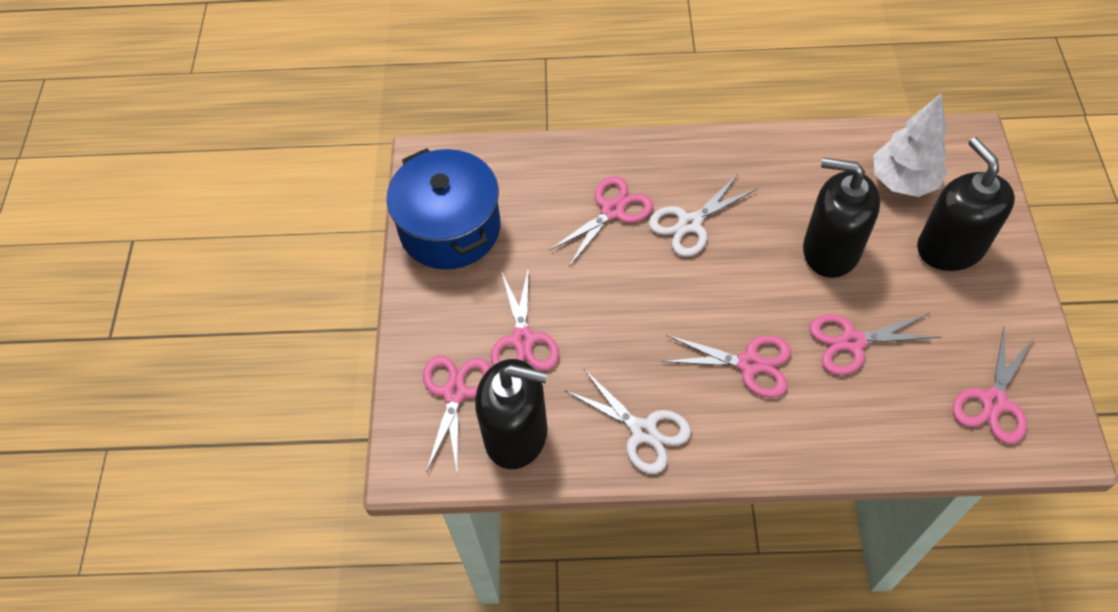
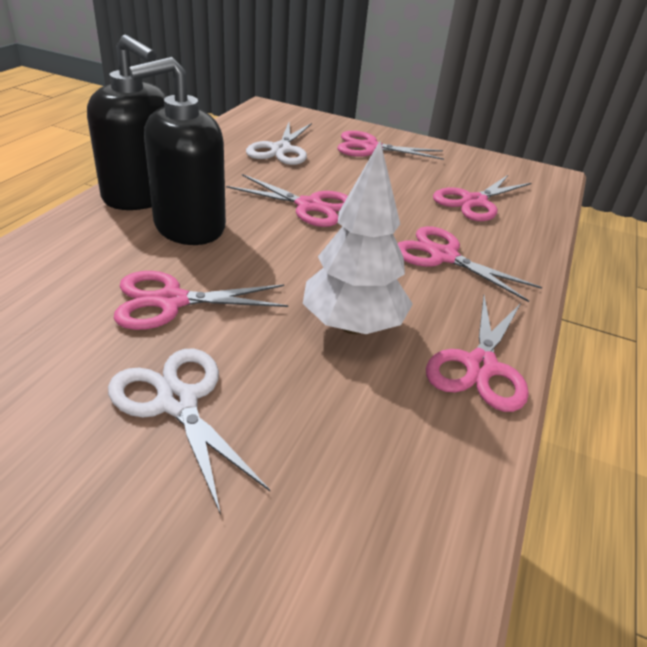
black soap dispenser: 3 -> 2
blue pot: 1 -> 0

